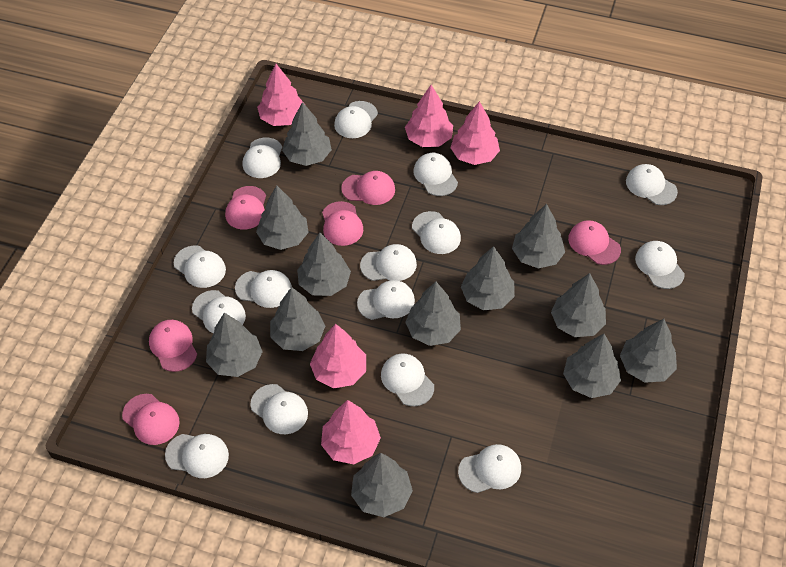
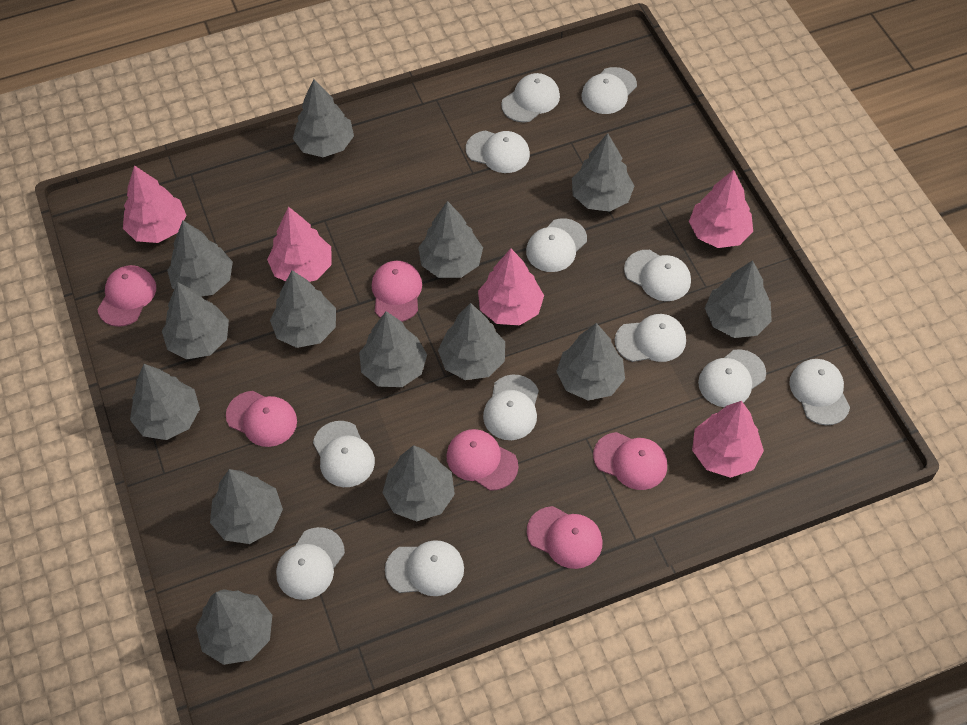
grey tree: 12 -> 14
white cap: 15 -> 12

